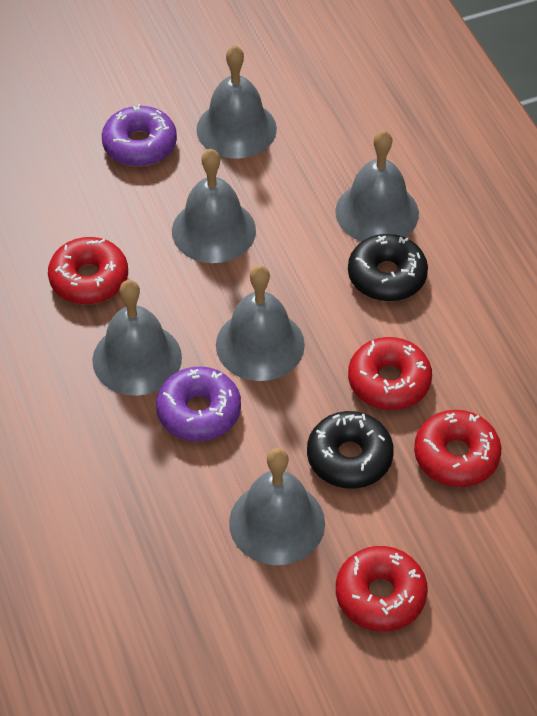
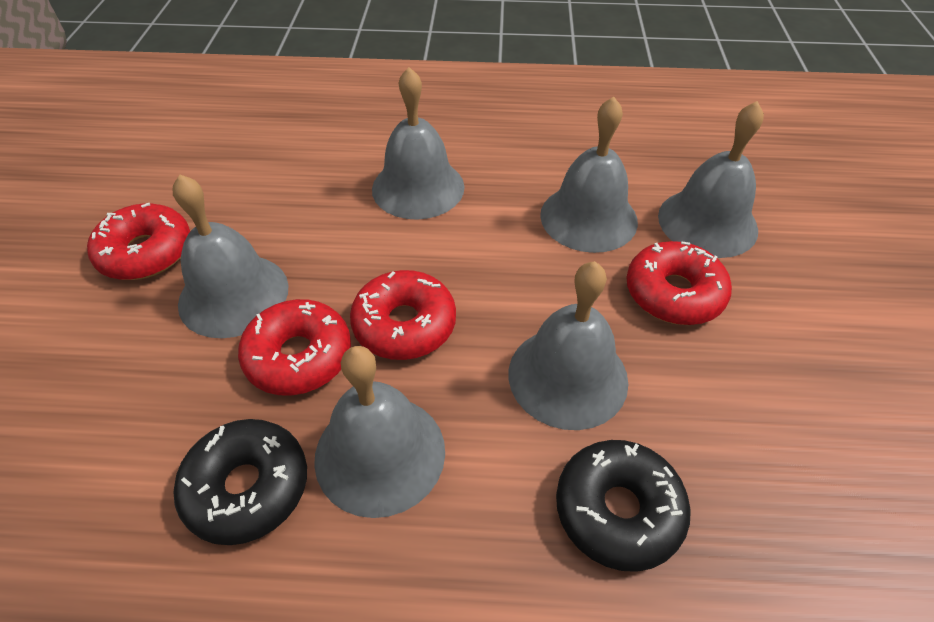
purple donut: 2 -> 0

